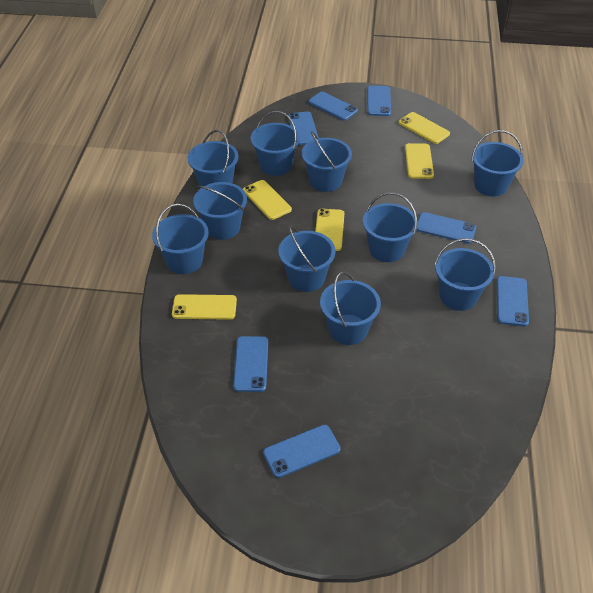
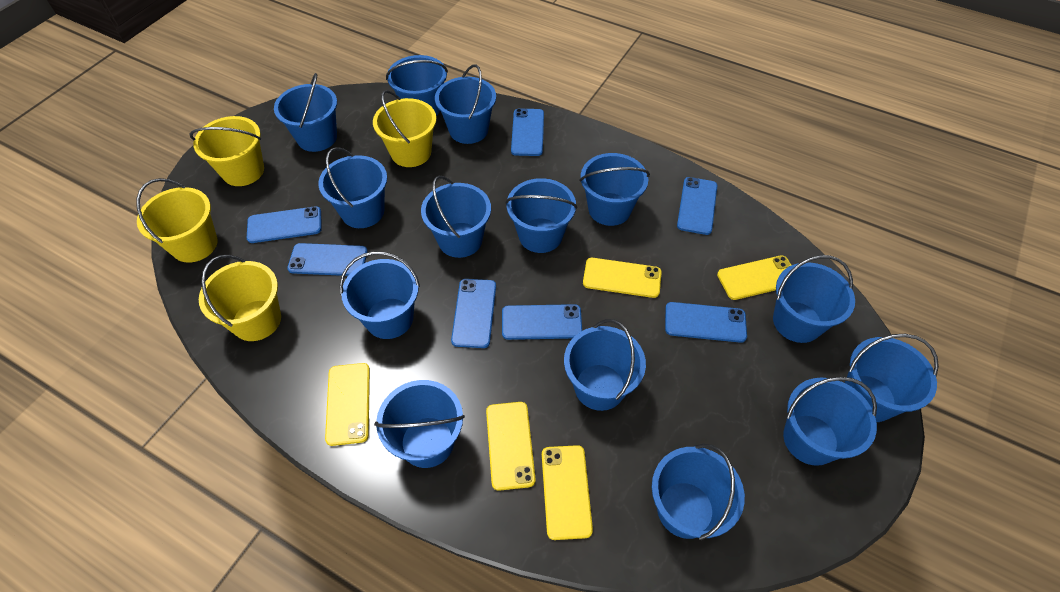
blue bucket: 10 -> 14
yellow bucket: 0 -> 4

